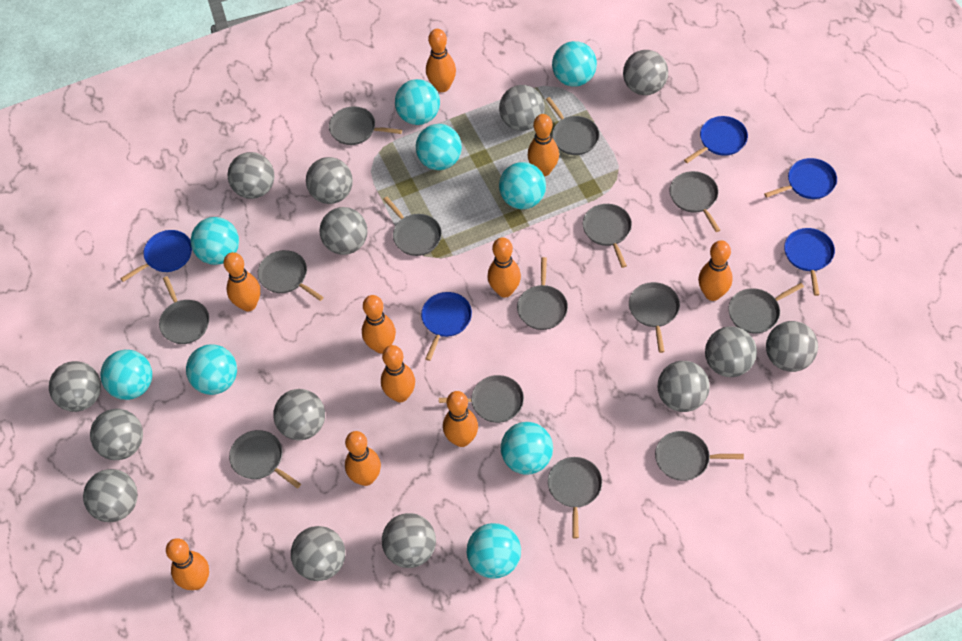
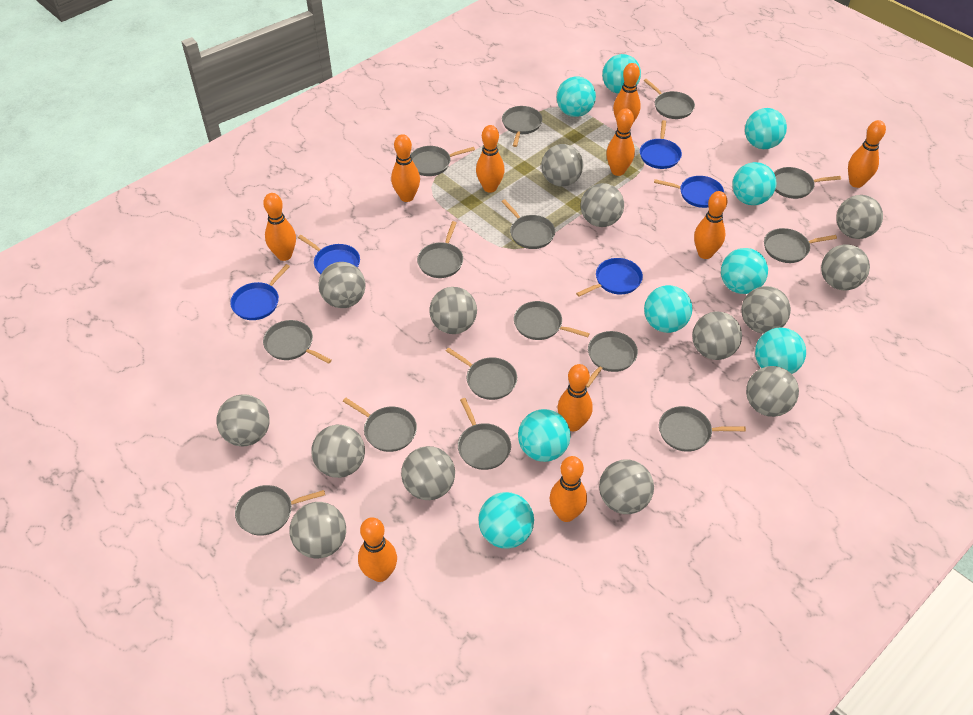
grey pan: 14 -> 15

